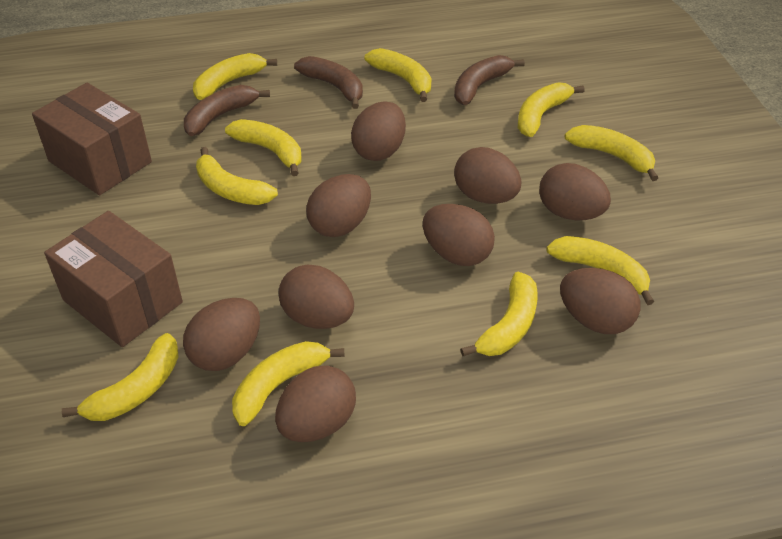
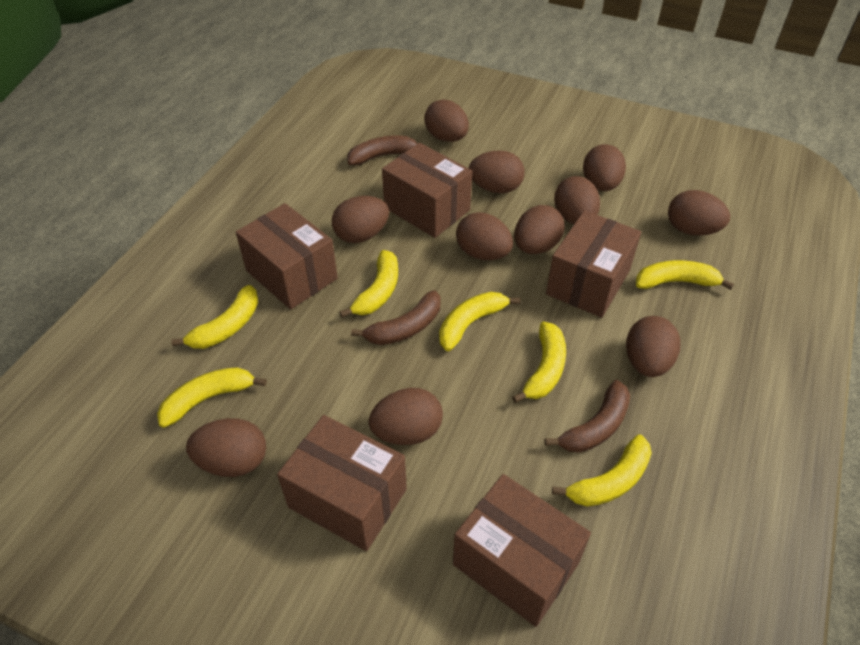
brown box: 2 -> 5
brown egg: 9 -> 11
yellow banana: 10 -> 7

